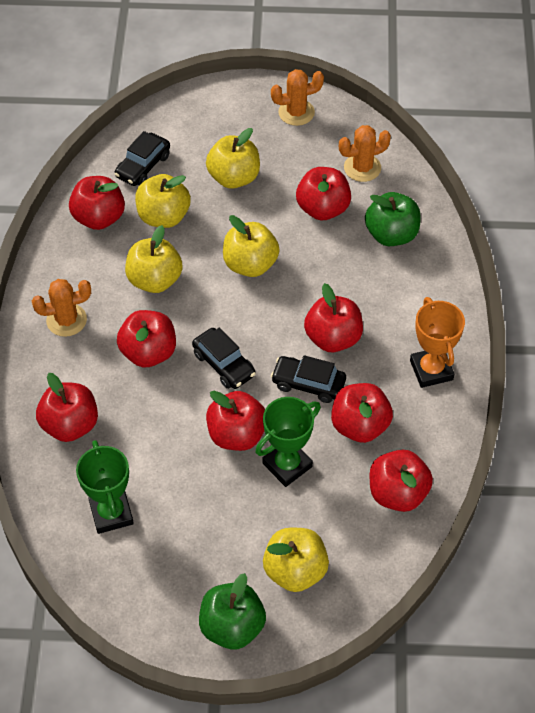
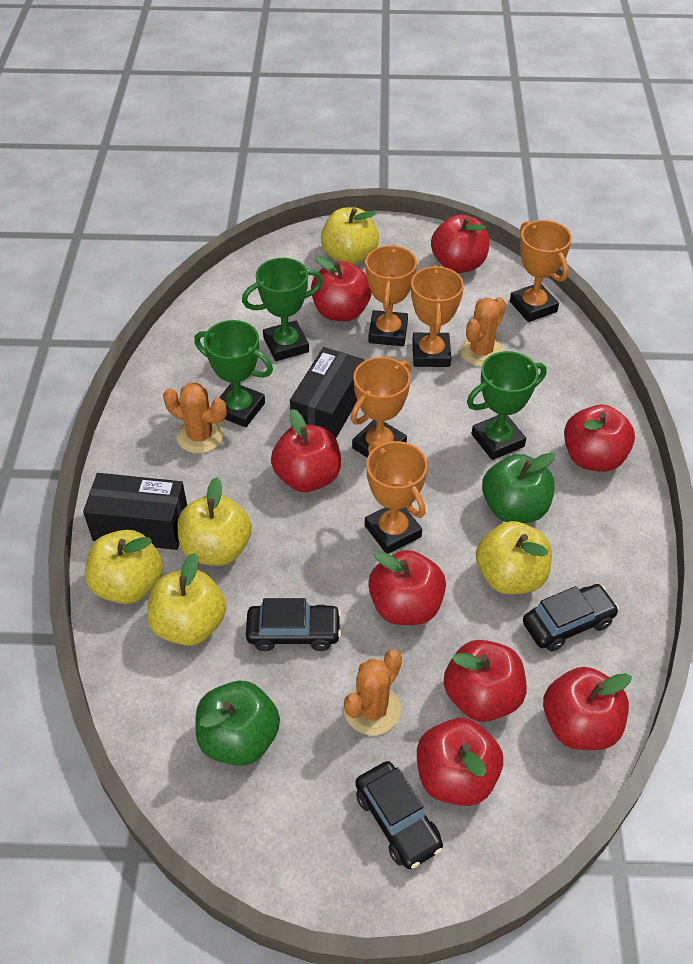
black box: 0 -> 2
green trophy: 2 -> 3
orange trophy: 1 -> 5

